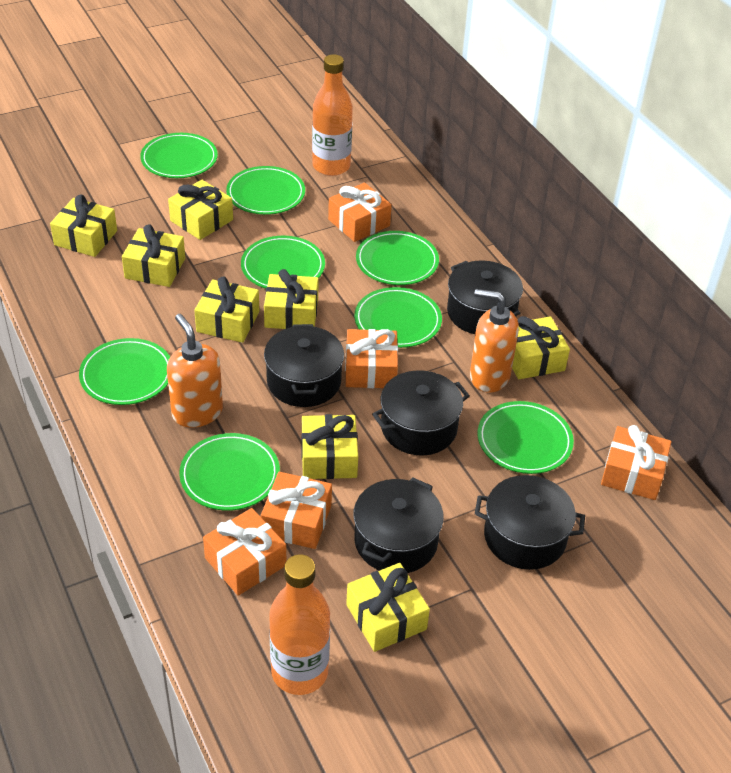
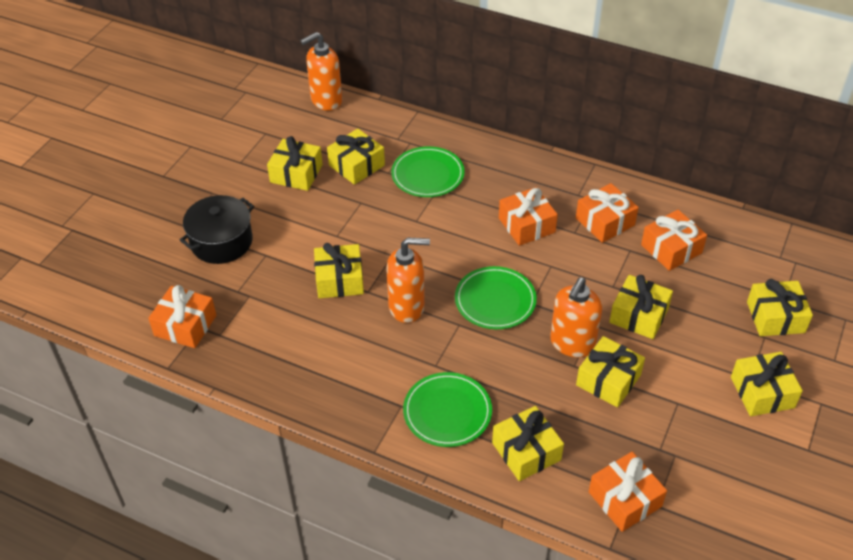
black pot: 5 -> 1
green plate: 8 -> 3
orange bottle: 2 -> 0
orange soap dispenser: 2 -> 3

